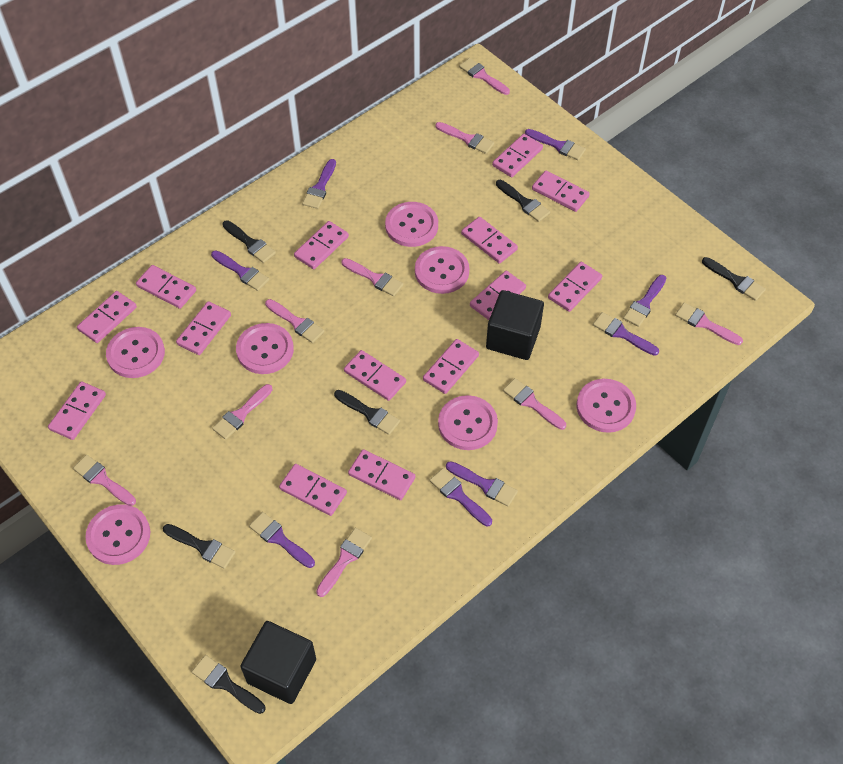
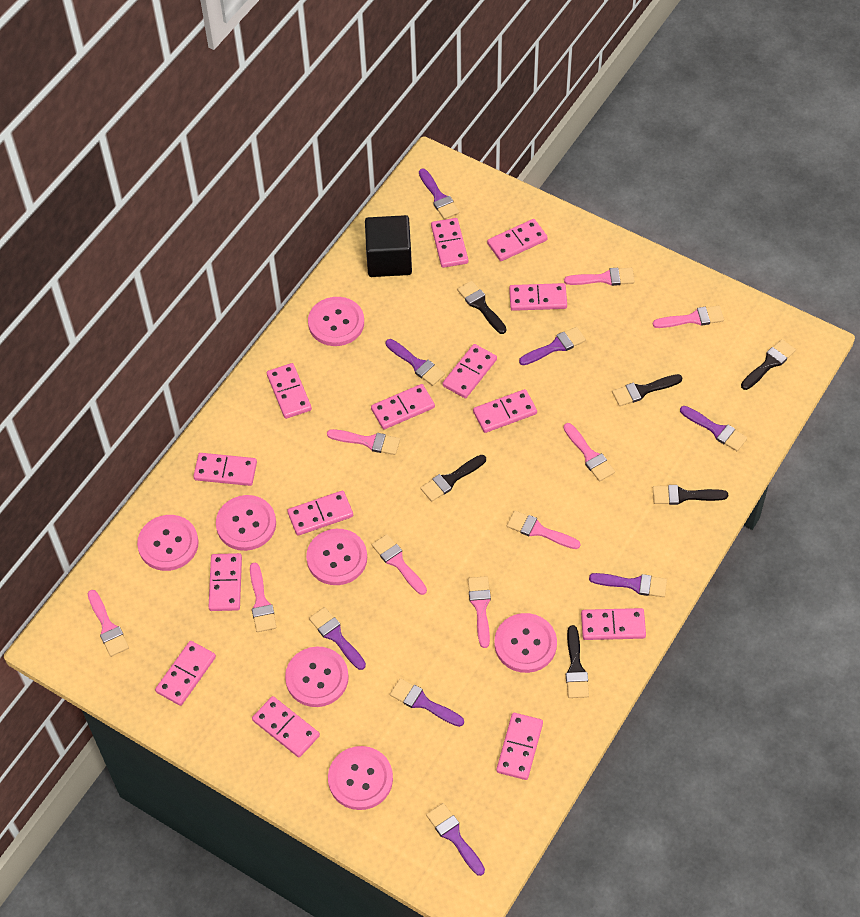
black cube: 2 -> 1

